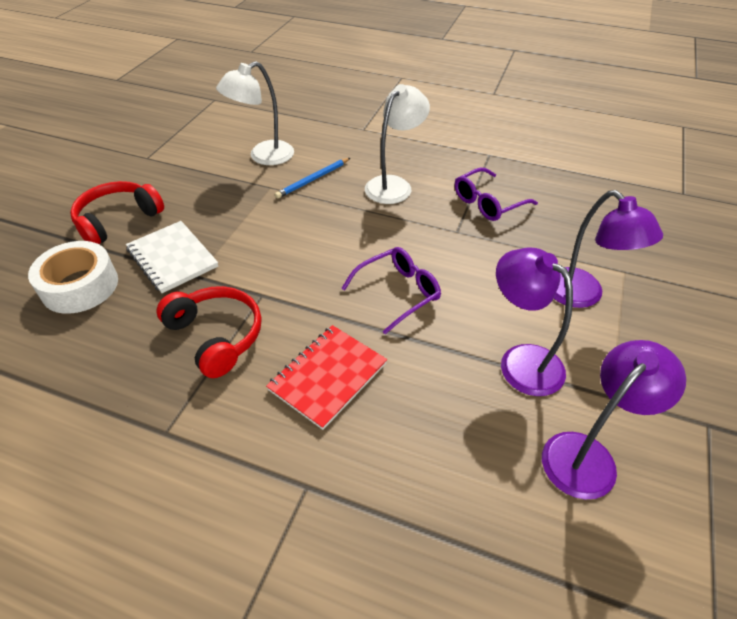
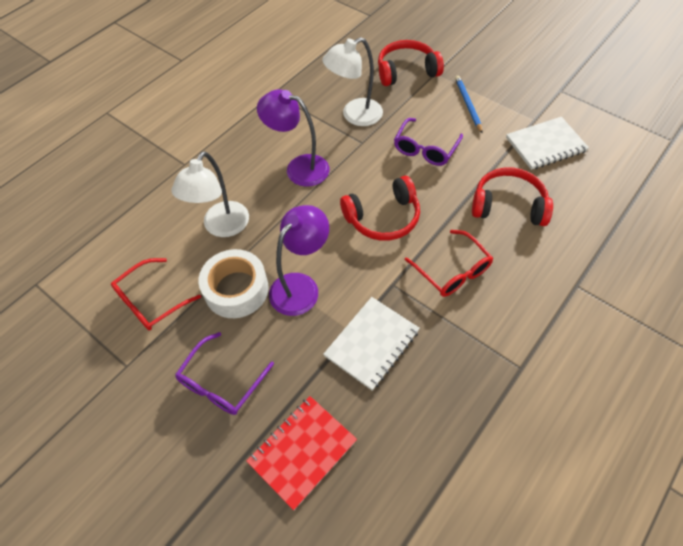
purple lamp: 3 -> 2
red glasses: 0 -> 2
red headphones: 2 -> 3
white notebook: 1 -> 2

